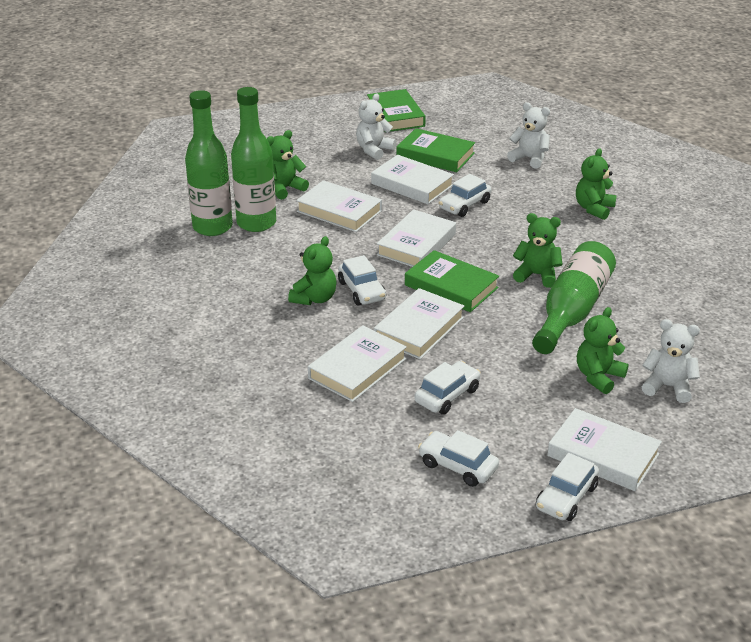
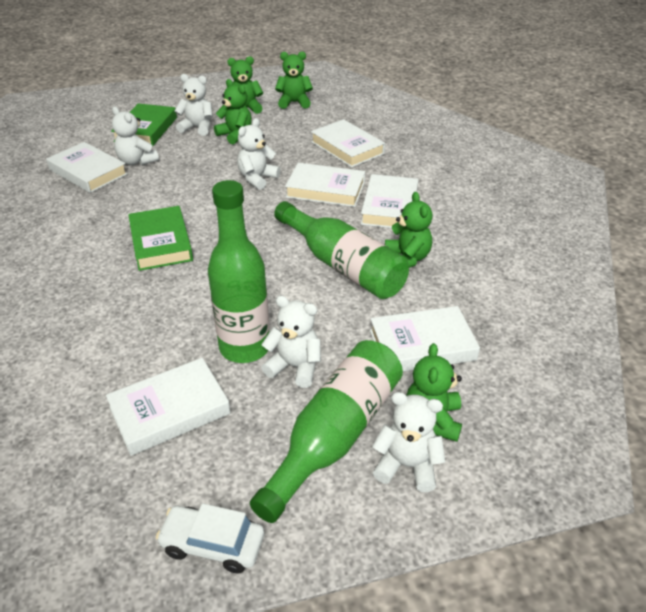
green book: 3 -> 2
white car: 5 -> 1
white teddy bear: 3 -> 5

